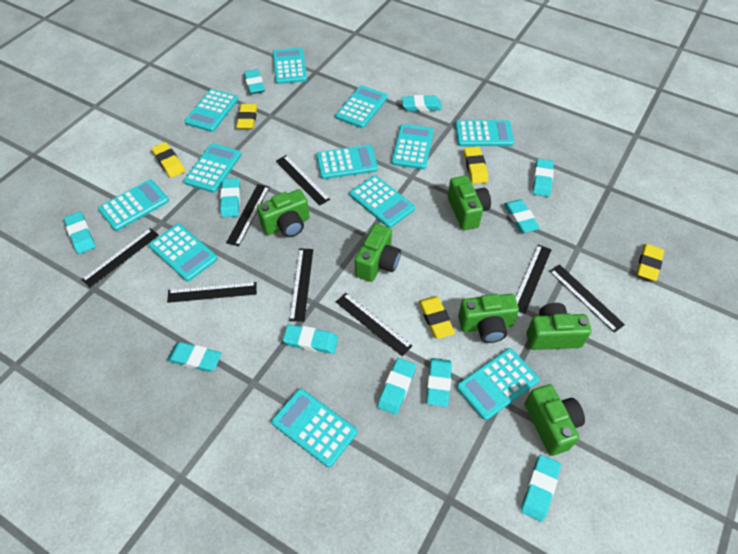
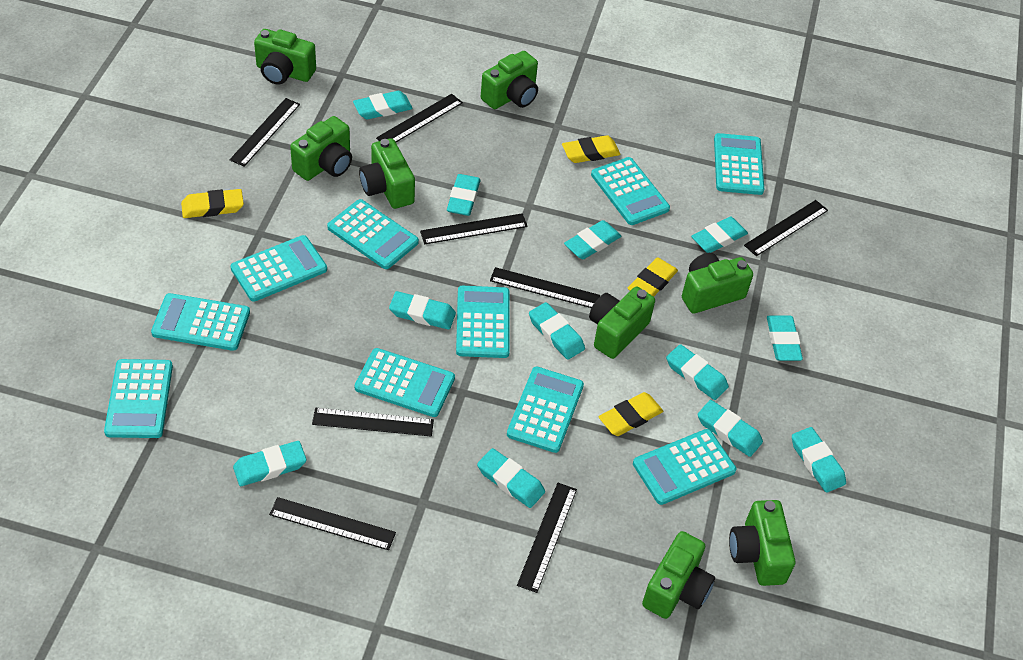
green camera: 6 -> 8
turquoise calculator: 12 -> 10
turquoise eraser: 11 -> 12
yellow eraser: 5 -> 4

